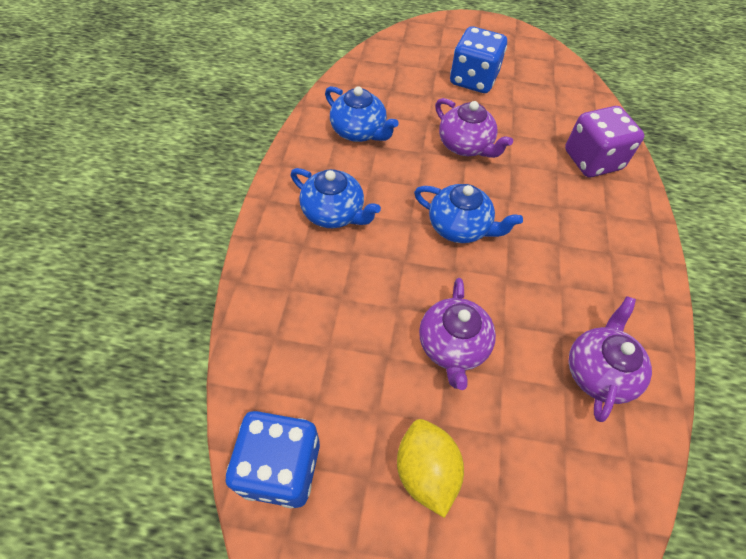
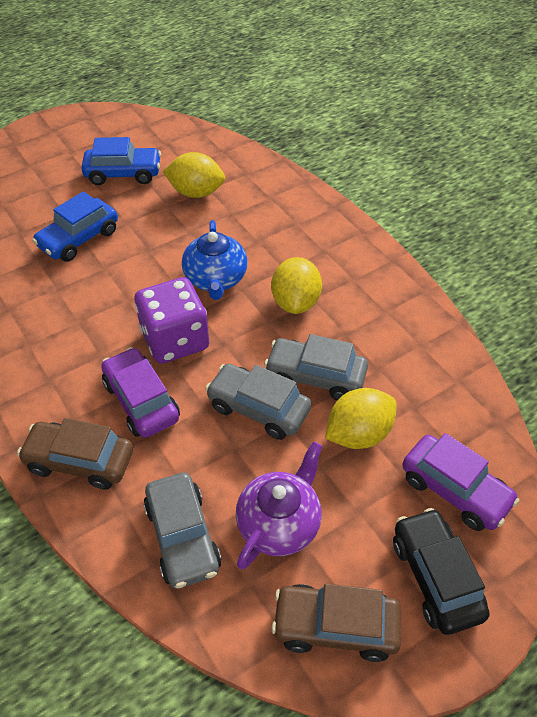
black car: 0 -> 1
blue car: 0 -> 2
blue dice: 2 -> 0
blue teapot: 3 -> 1
brown car: 0 -> 2
grey car: 0 -> 3
purple car: 0 -> 2
purple teapot: 3 -> 1
yellow lemon: 1 -> 3

